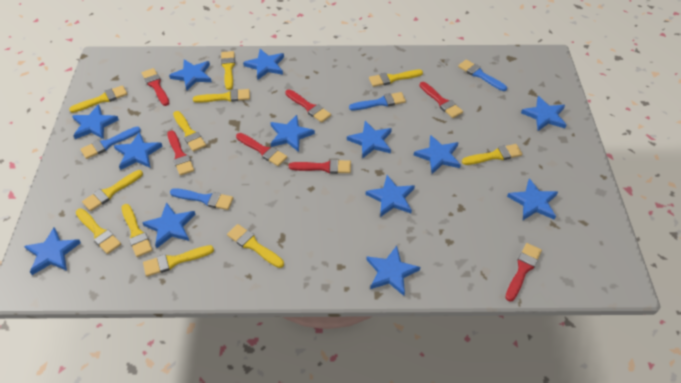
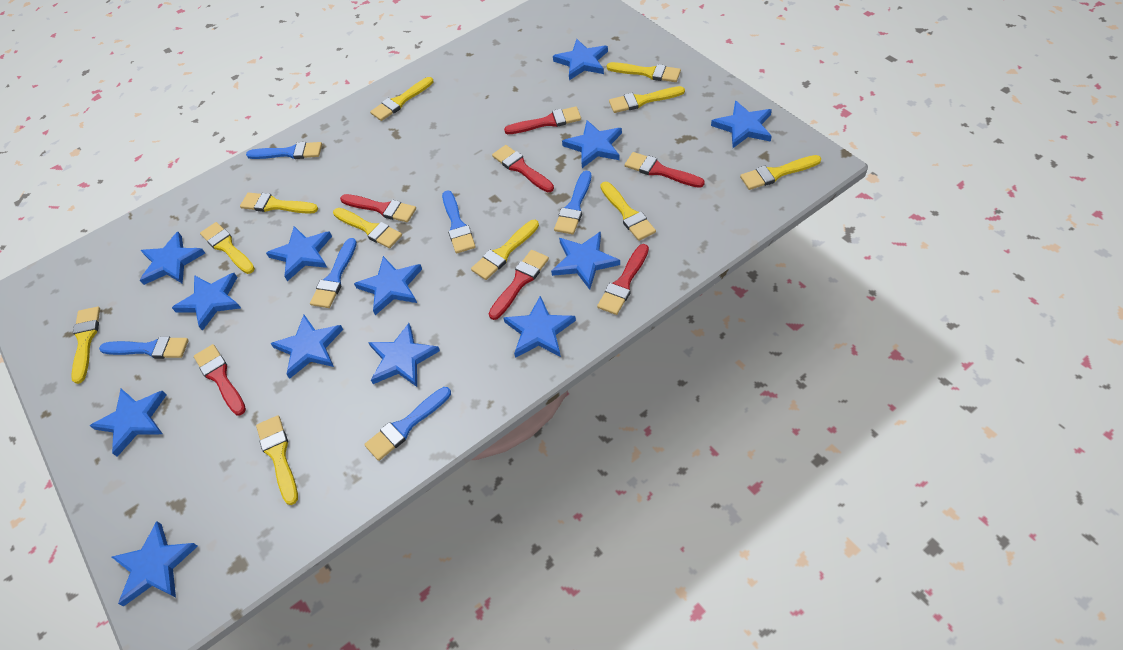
blue brush: 4 -> 6

